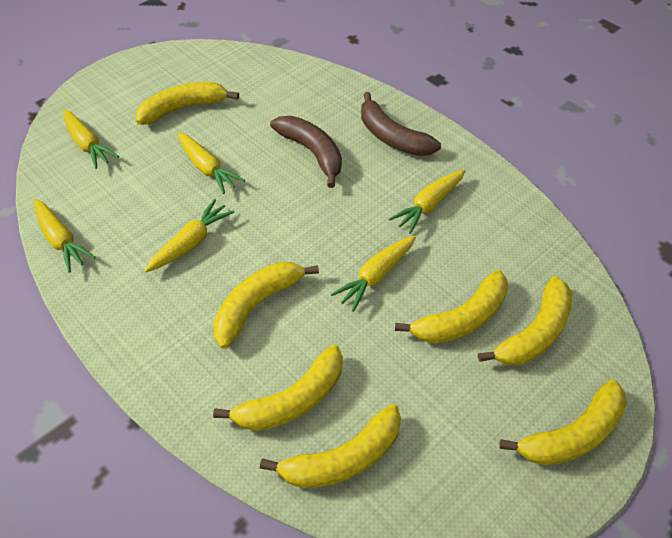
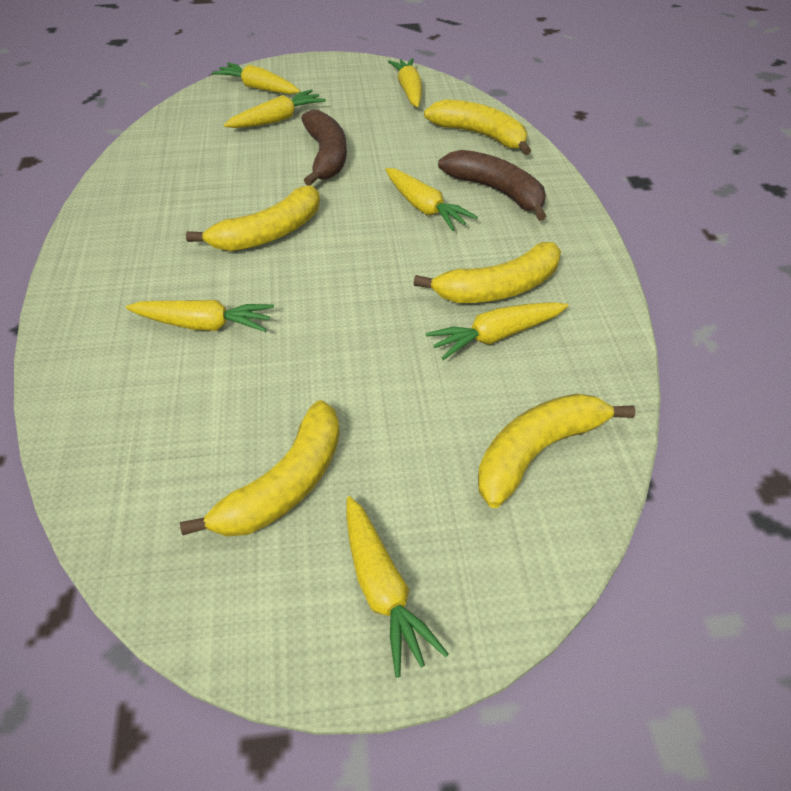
yellow banana: 7 -> 5
yellow carrot: 6 -> 7

